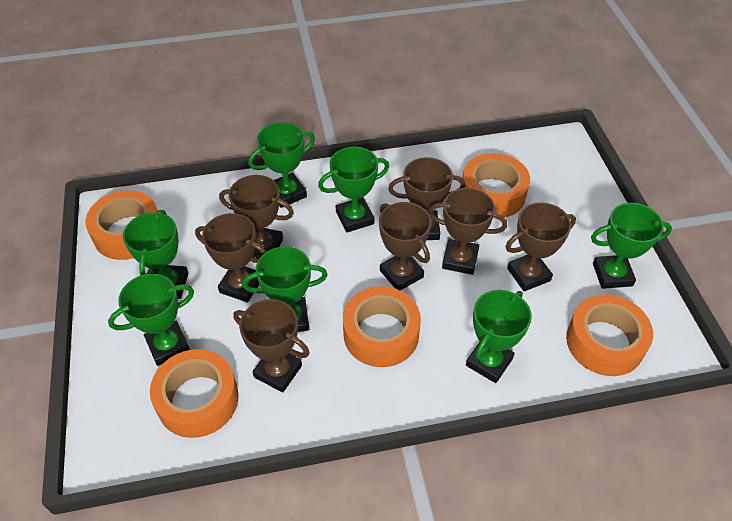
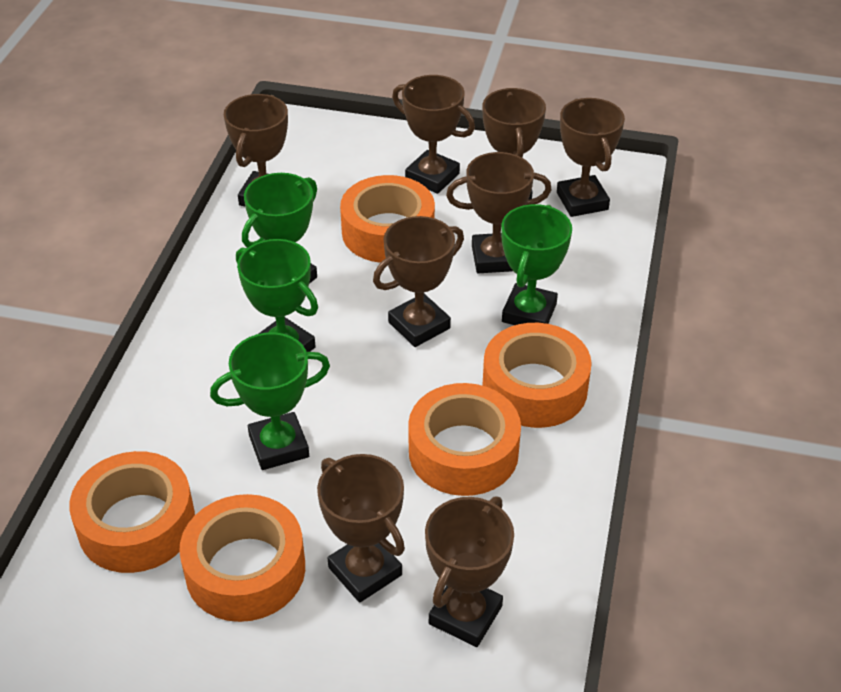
brown trophy: 7 -> 8
green trophy: 7 -> 4

